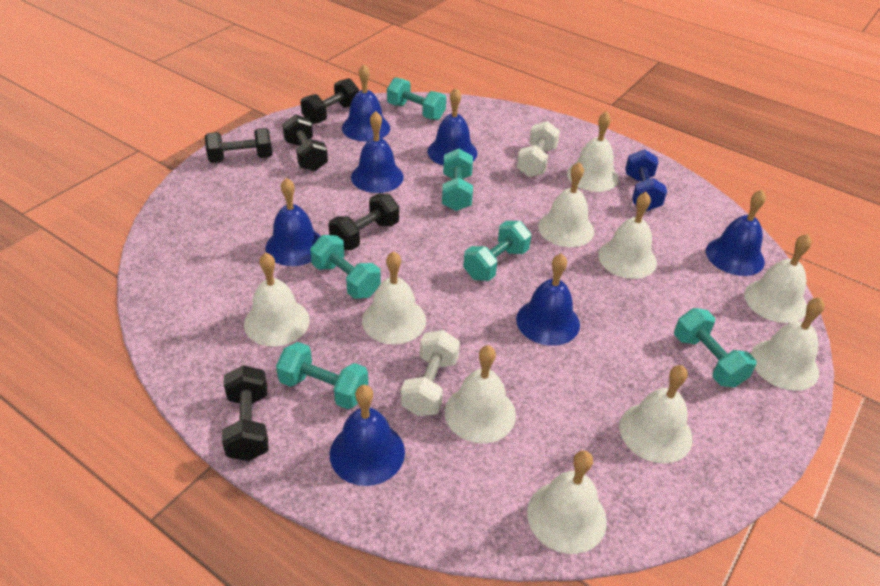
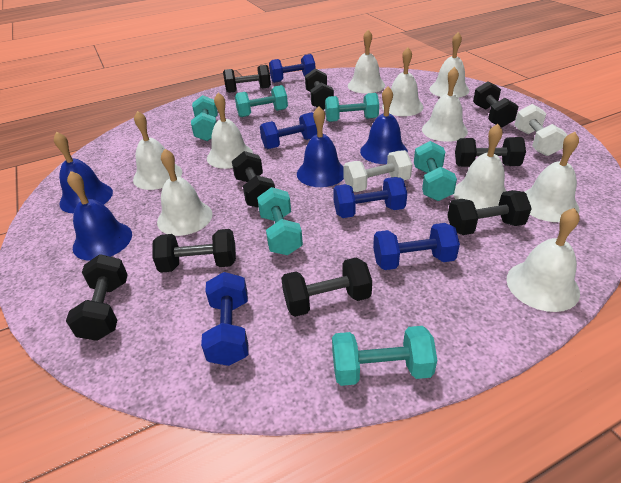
black dumbbell: 5 -> 9
blue bell: 7 -> 4
blue dumbbell: 1 -> 5

